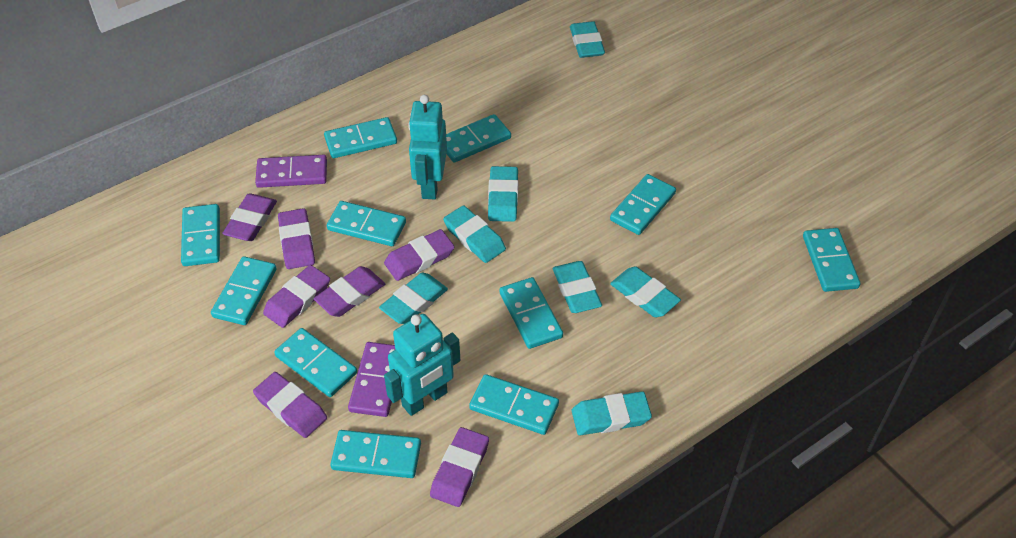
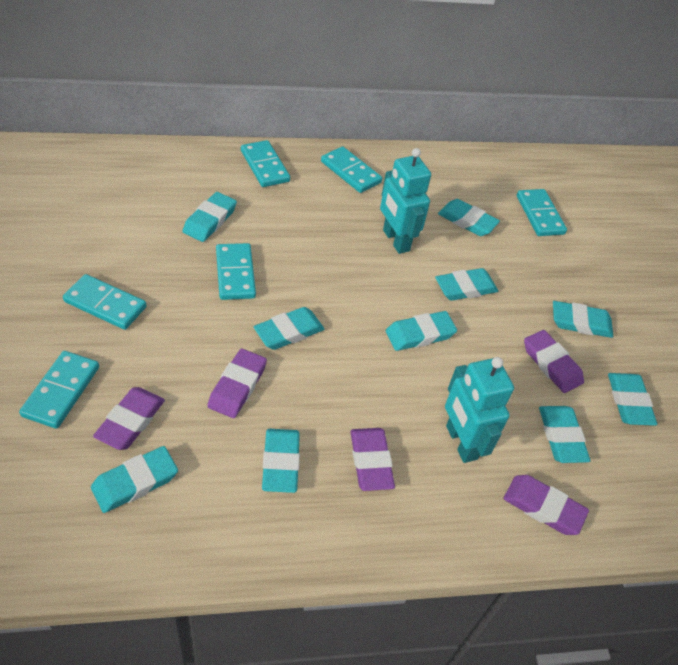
purple domino: 2 -> 0
purple eraser: 7 -> 5
turquoise domino: 11 -> 6
turquoise eraser: 7 -> 10

